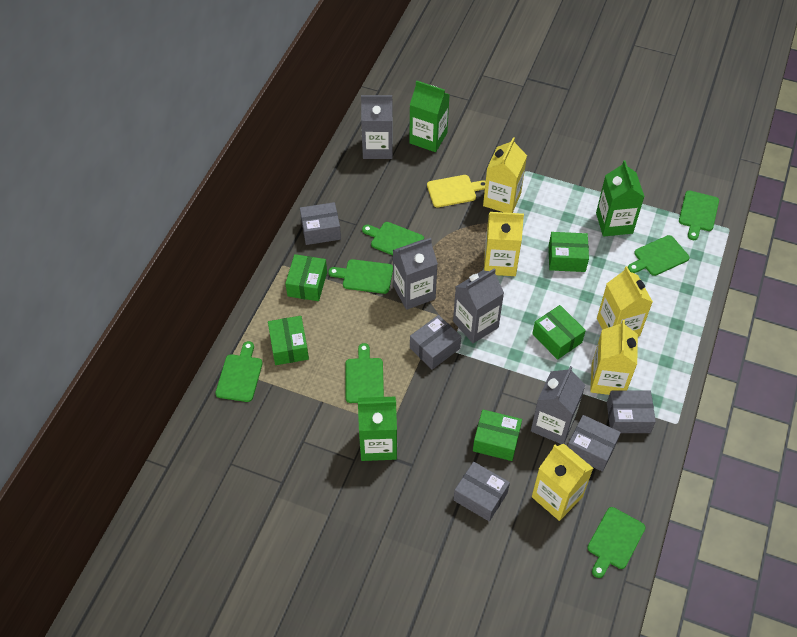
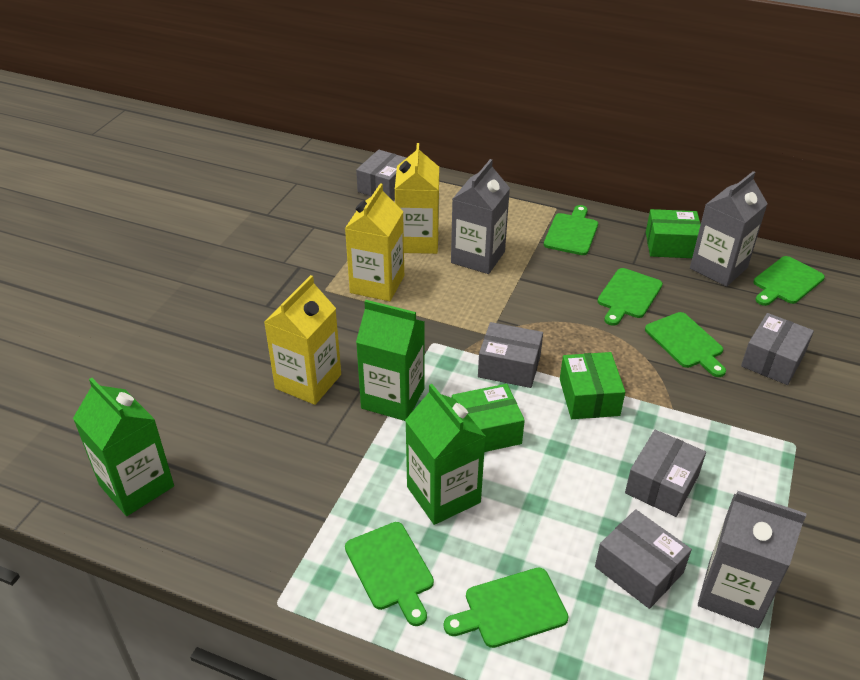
green box: 5 -> 3
green cutting board: 7 -> 6
grey carton: 4 -> 3
yellow carton: 5 -> 3
yellow cutting board: 1 -> 0

